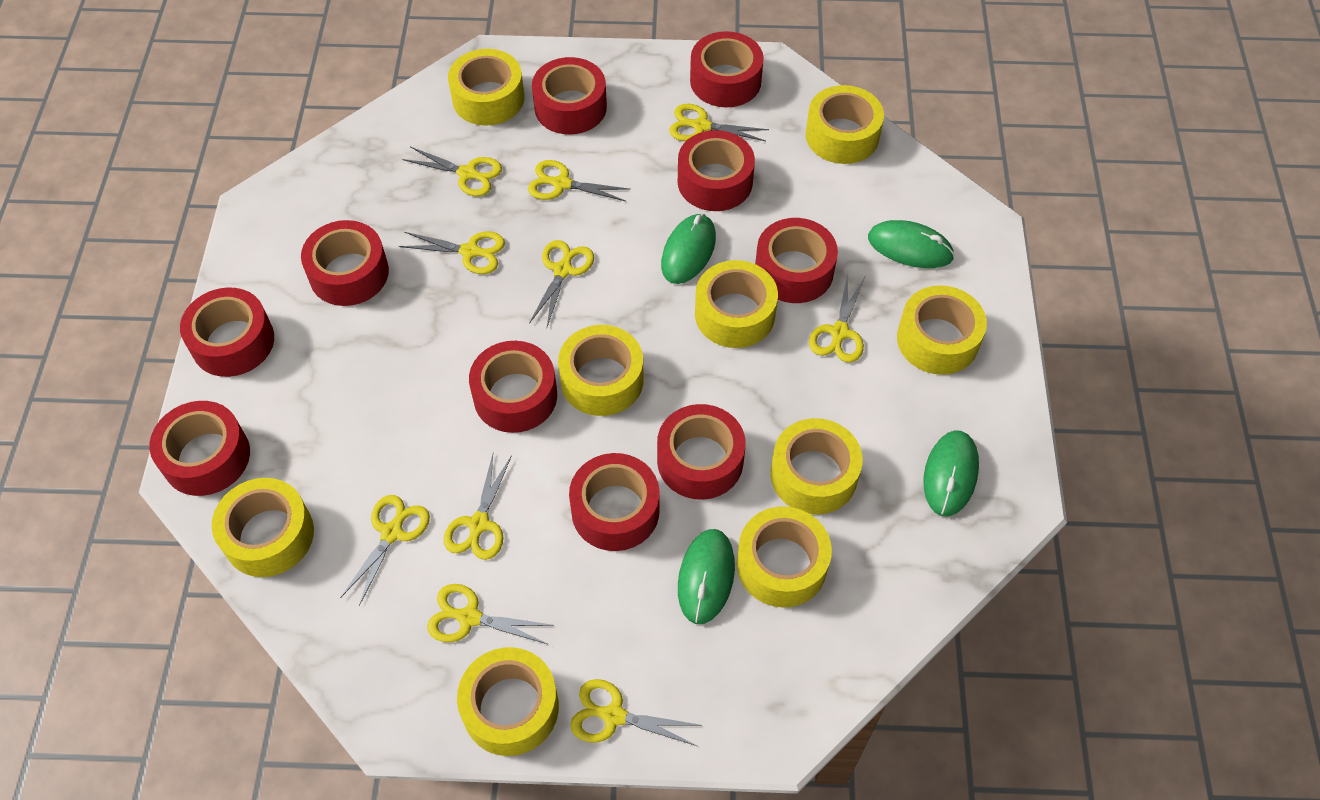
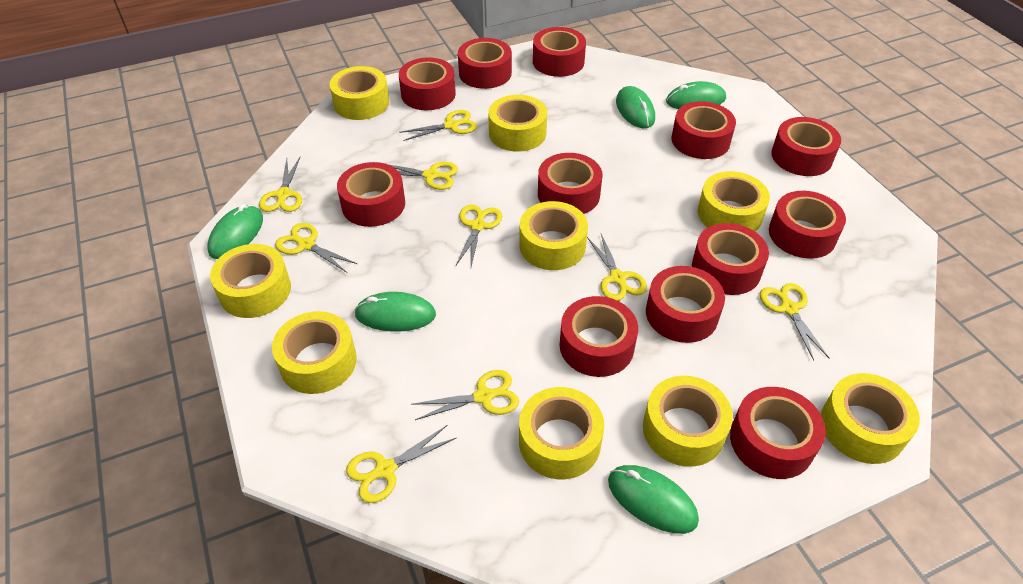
green mouse: 4 -> 5
red tape: 10 -> 12
yellow scissors: 10 -> 9

